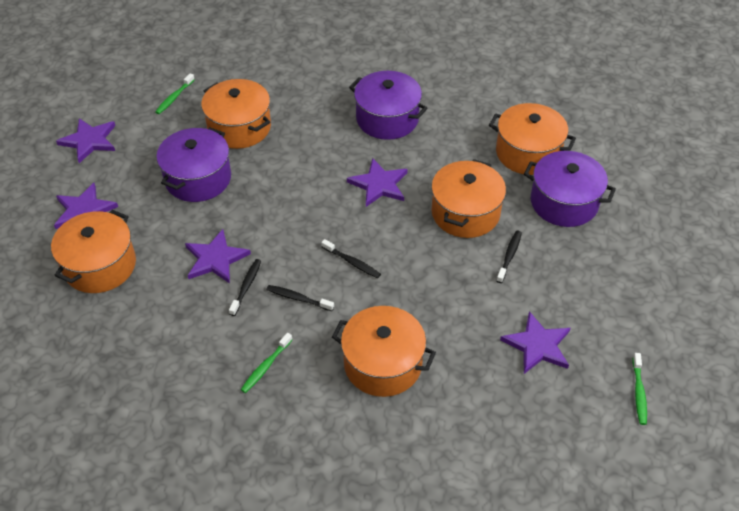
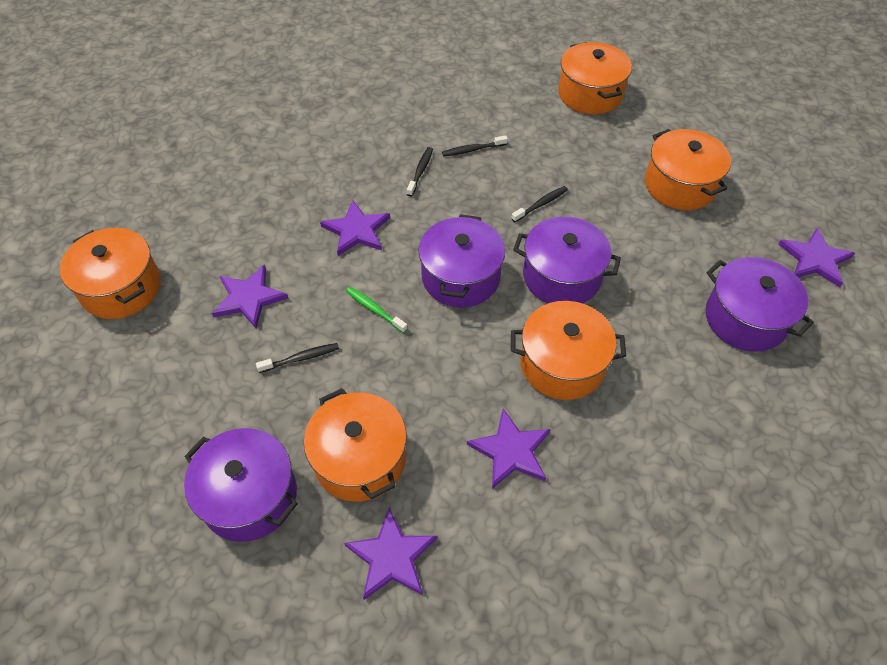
green toothbrush: 3 -> 1
purple pot: 3 -> 4

